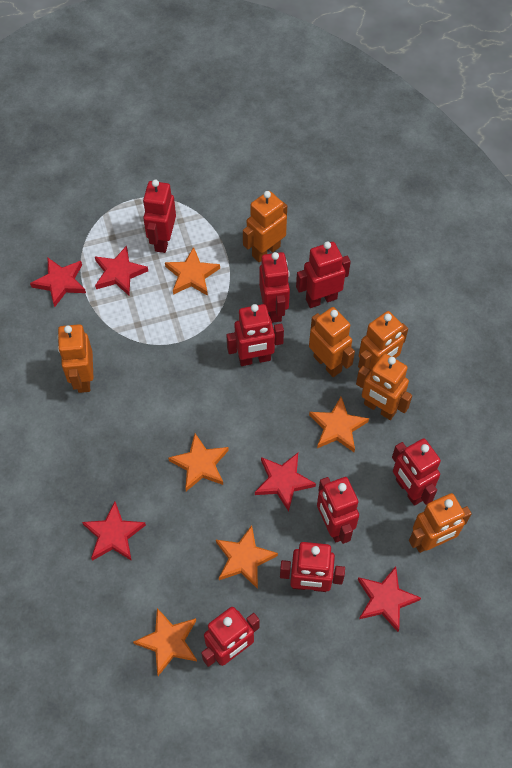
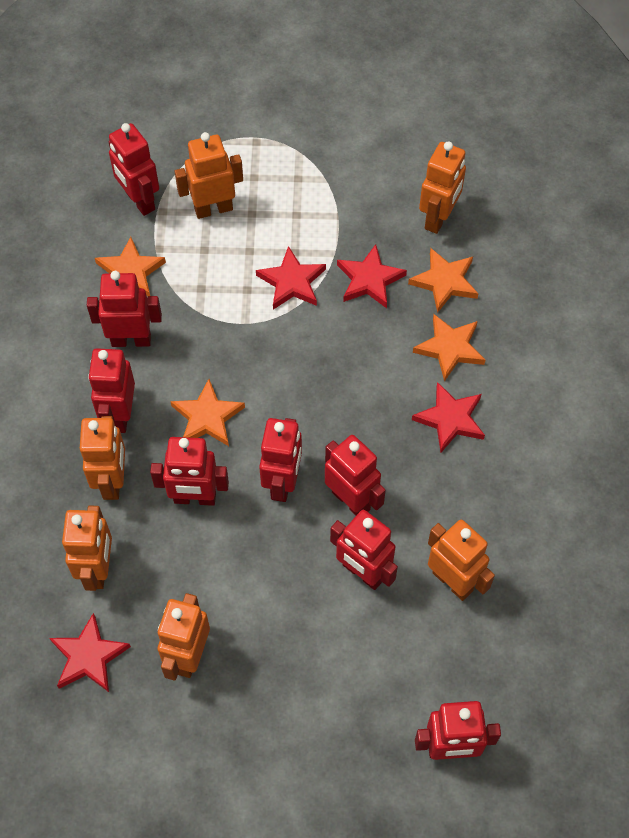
orange star: 5 -> 4
red star: 5 -> 4

